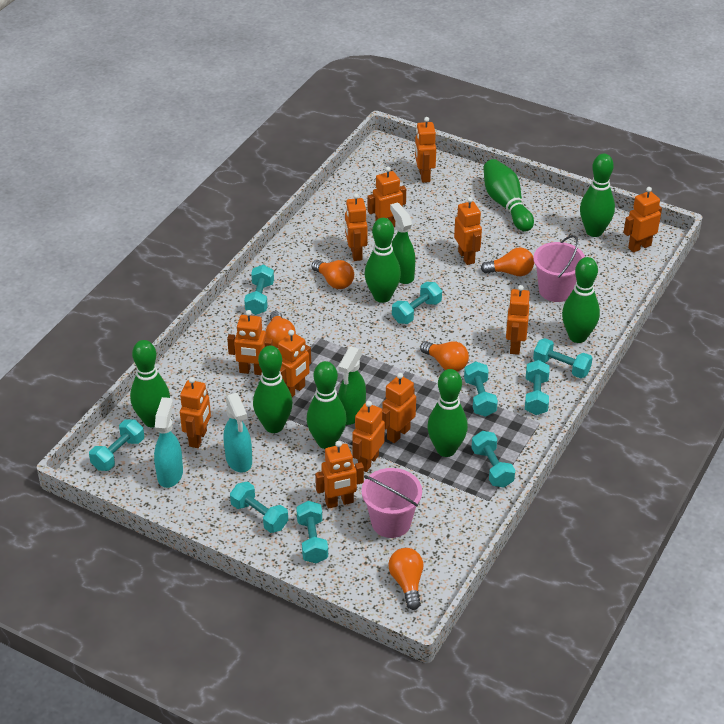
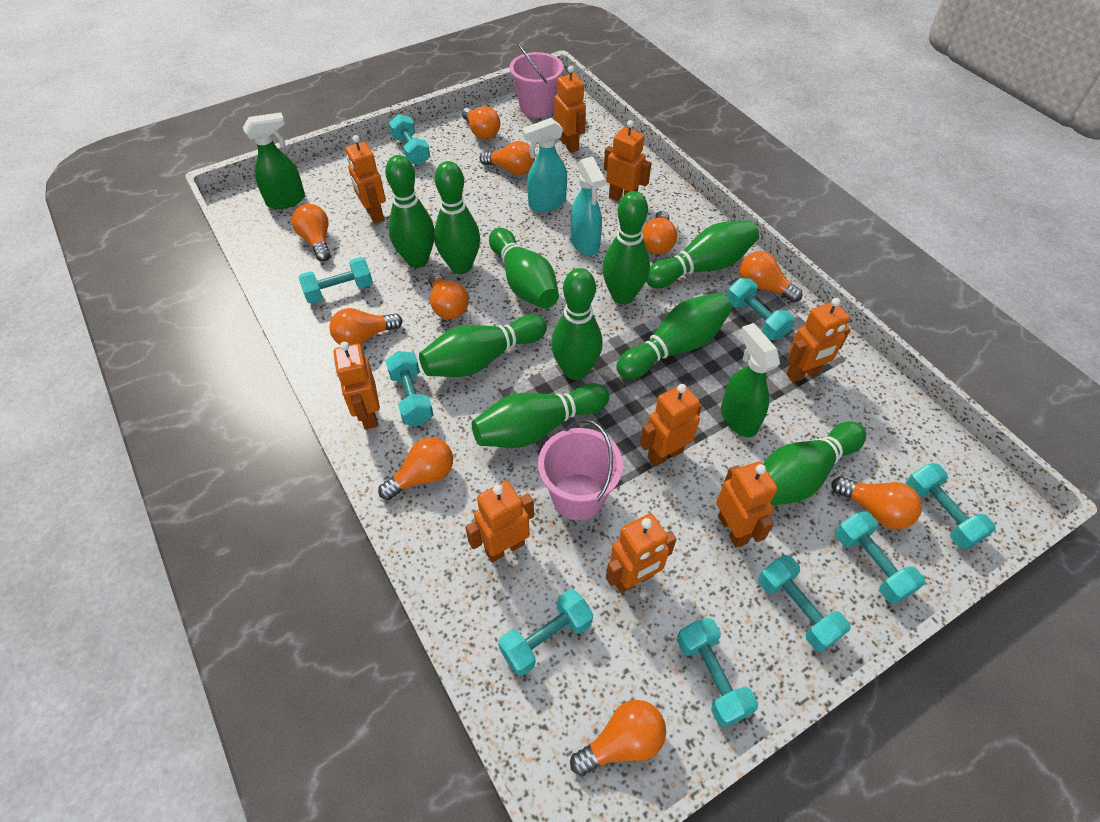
green bowling pin: 8 -> 10
orange light bulb: 5 -> 10
orange robot: 12 -> 9

